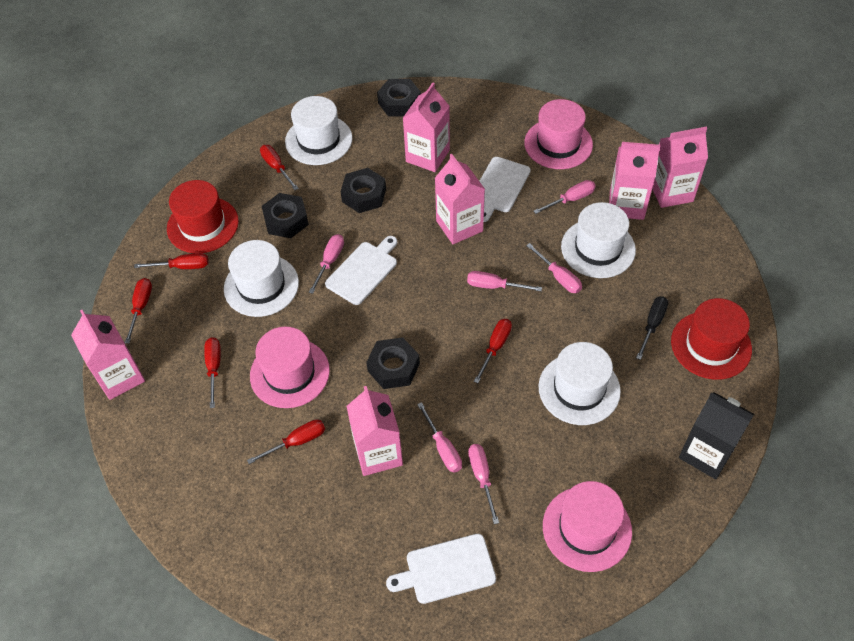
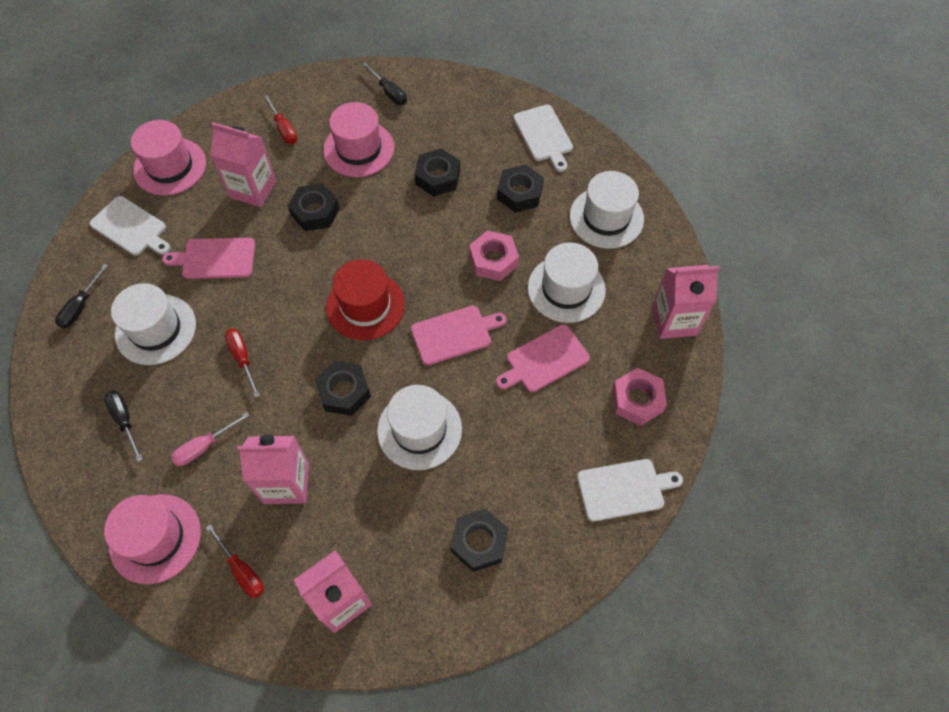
black carton: 1 -> 0
black nut: 4 -> 5
black screwdriver: 1 -> 3
pink carton: 6 -> 4
pink cutting board: 0 -> 3
pink nut: 0 -> 2
pink screwdriver: 6 -> 1
red hat: 2 -> 1
red screwdriver: 6 -> 3

